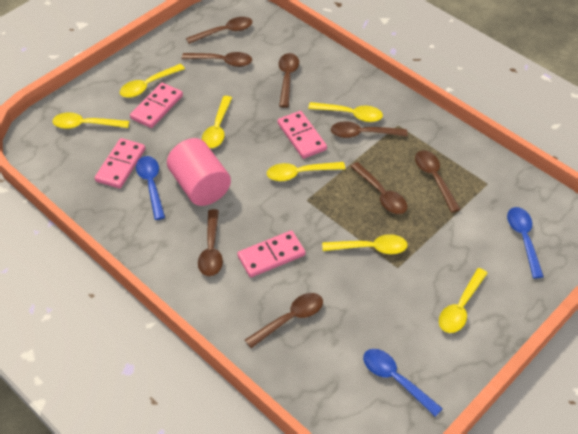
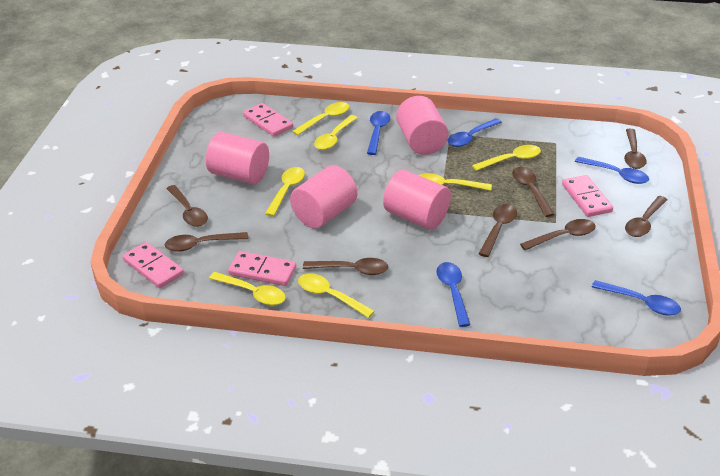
blue spoon: 3 -> 5
pink cylinder: 1 -> 4

